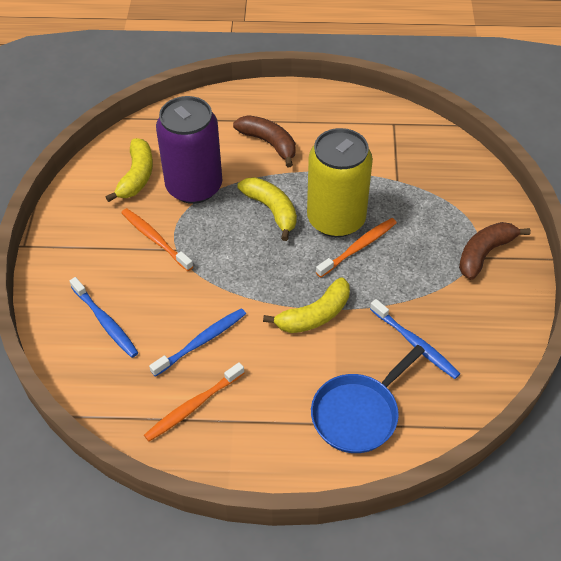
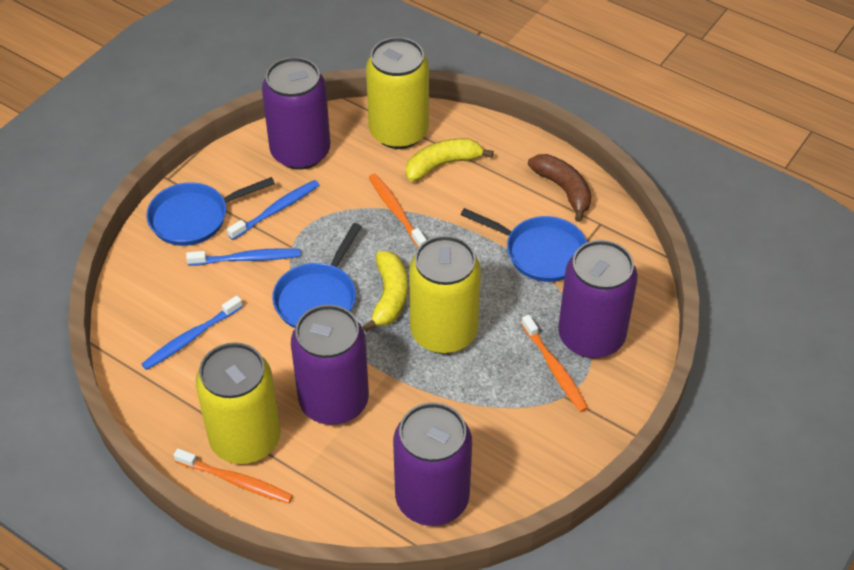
blue pan: 1 -> 3
brown banana: 2 -> 1
purple can: 1 -> 4
yellow banana: 3 -> 2
yellow can: 1 -> 3

